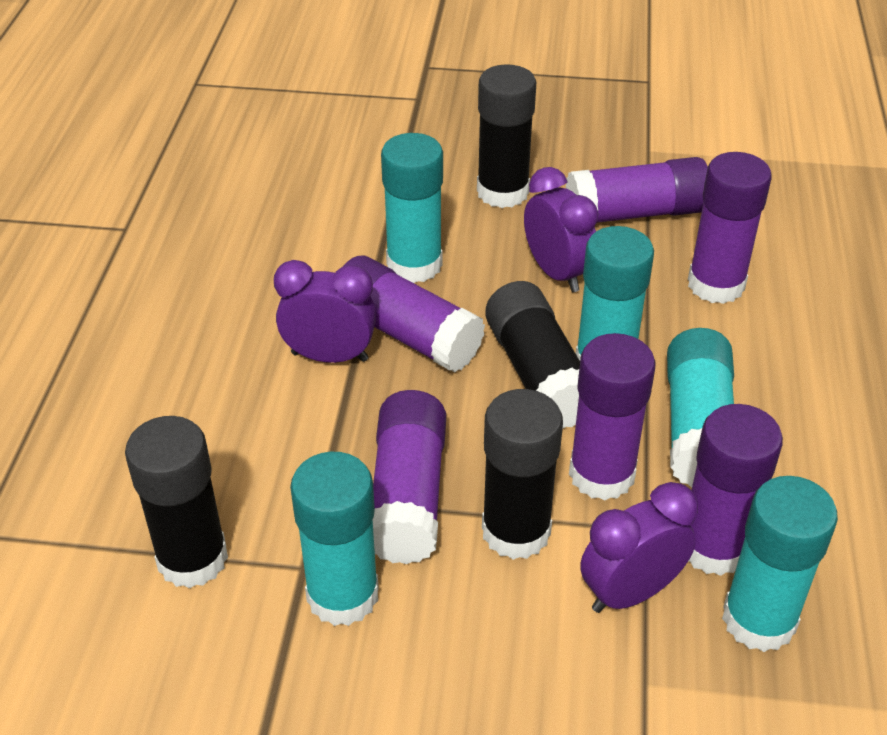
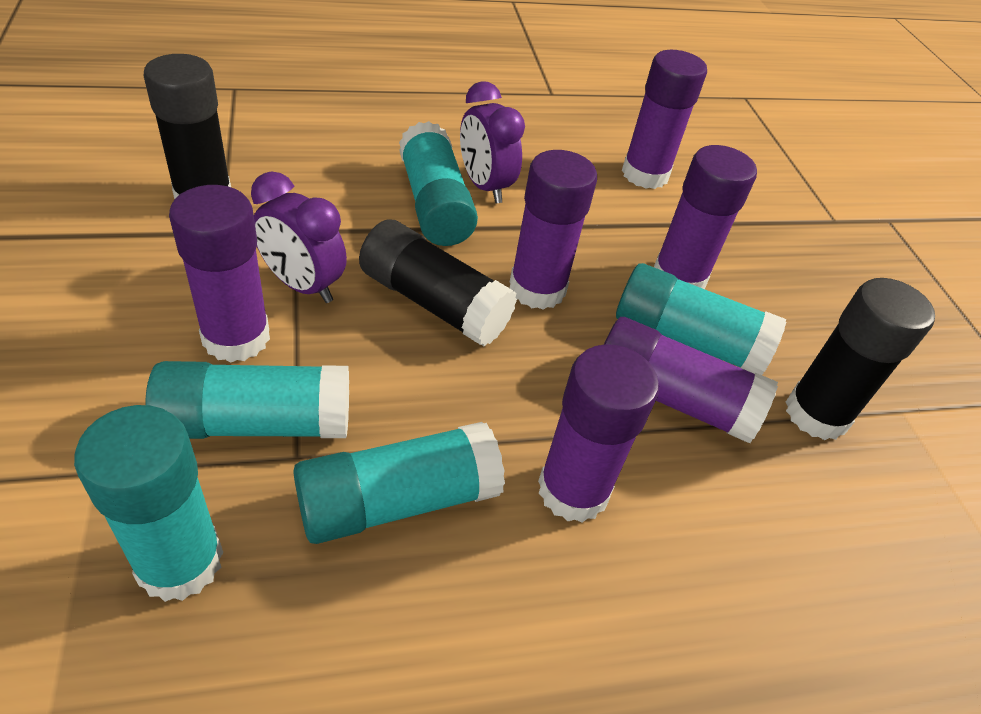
black glue stick: 4 -> 3
purple clock: 3 -> 2

